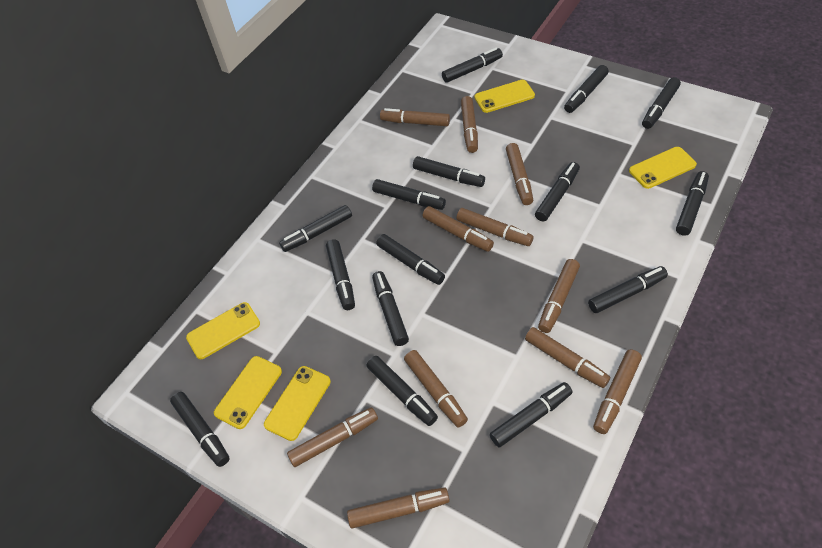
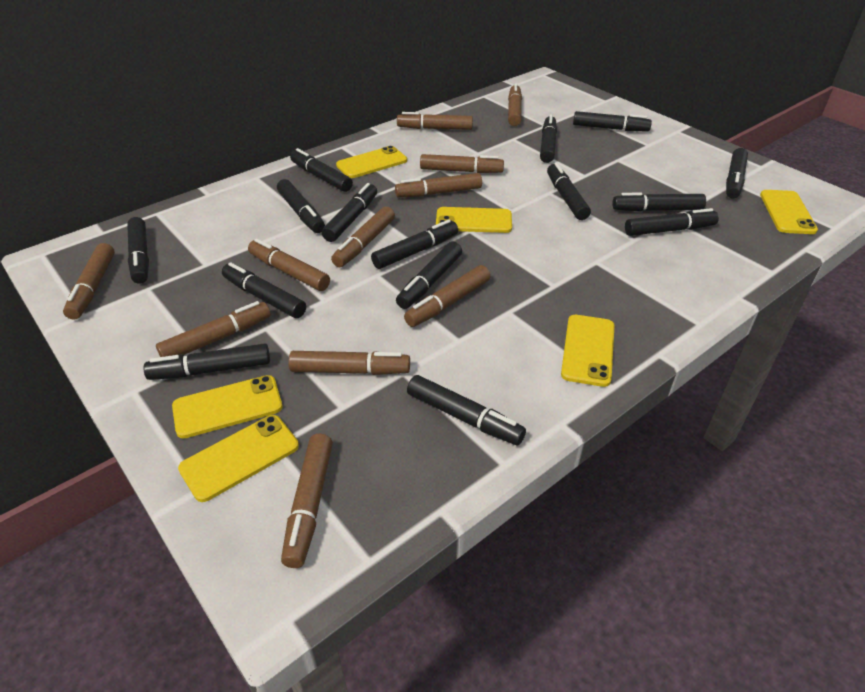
yellow phone: 5 -> 6

